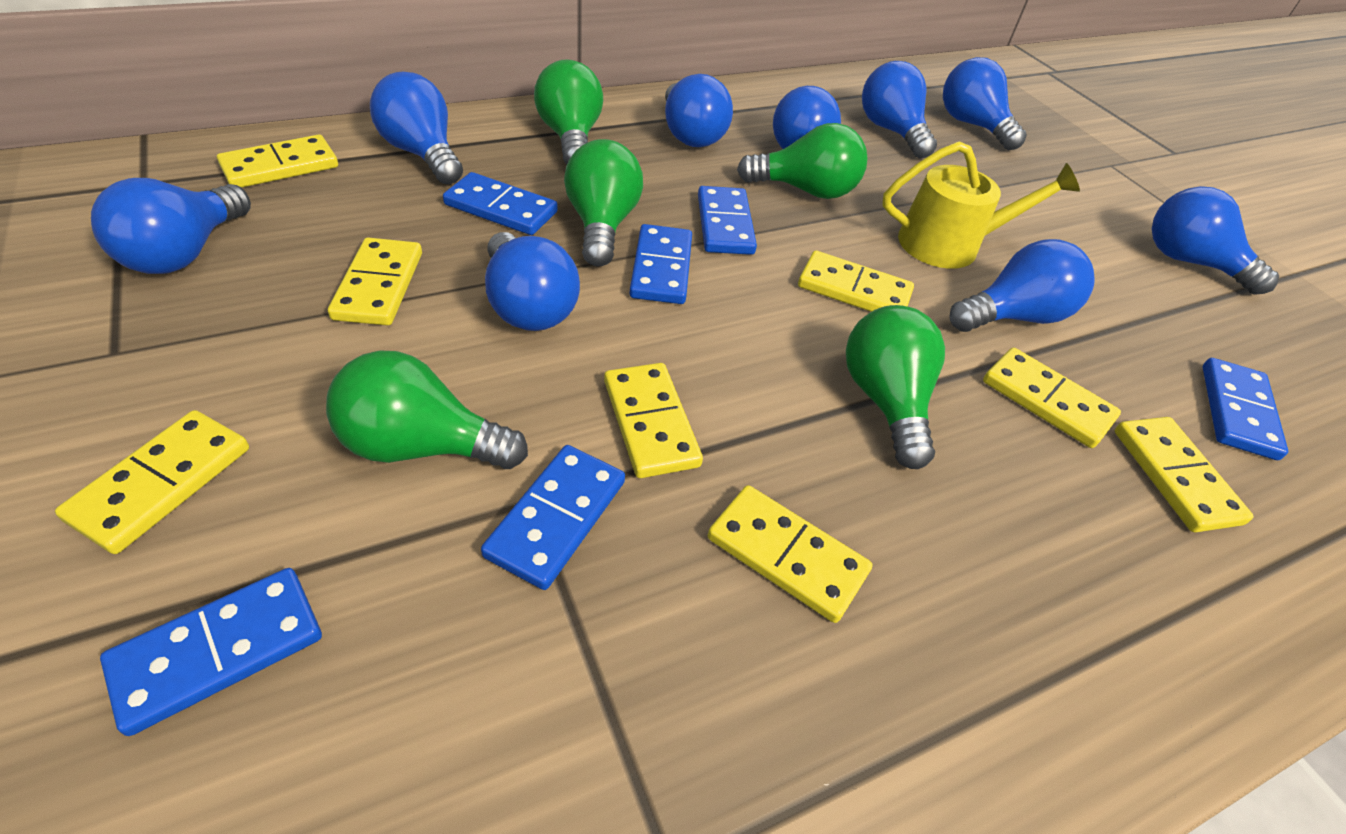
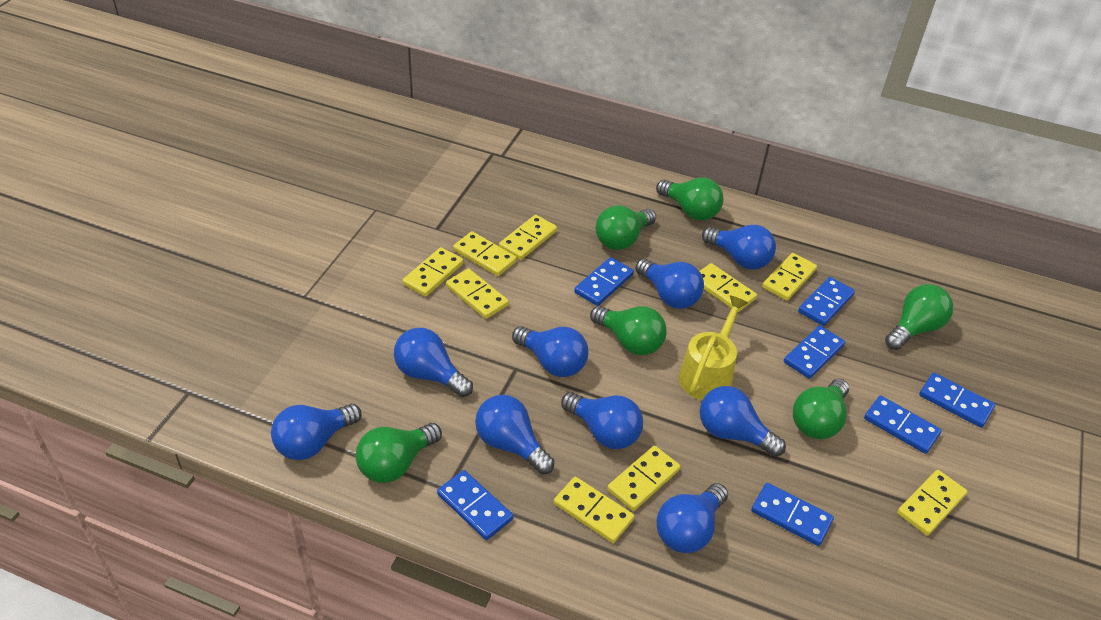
blue domino: 6 -> 7
green light bulb: 5 -> 6
yellow domino: 8 -> 9

